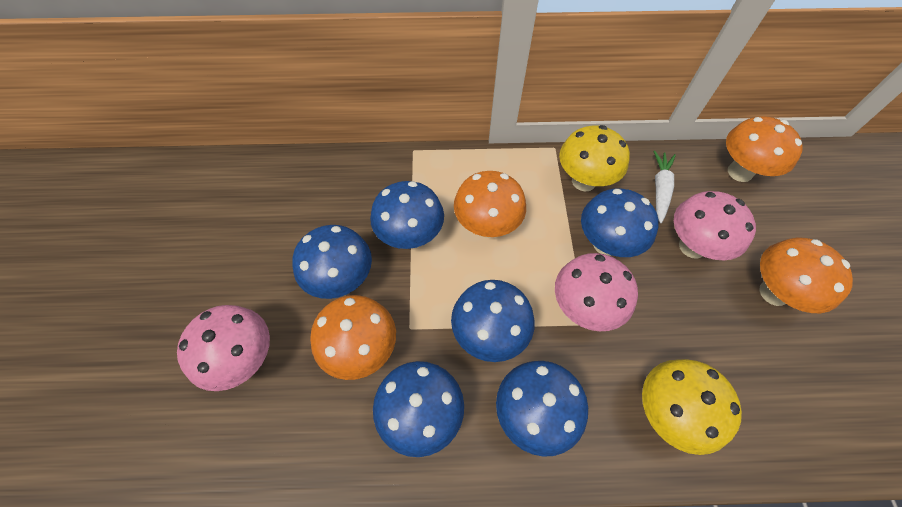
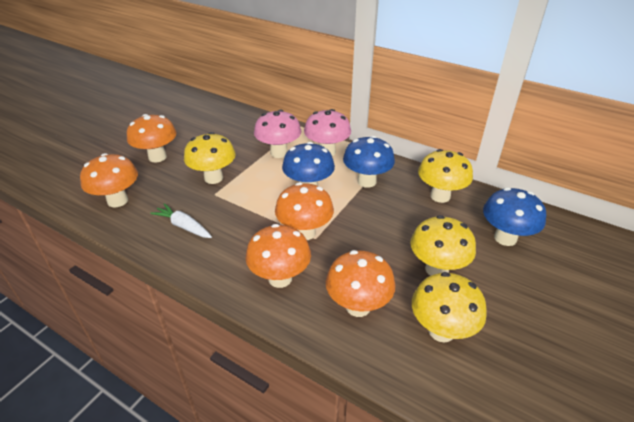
blue mushroom: 6 -> 3
orange mushroom: 4 -> 5
pink mushroom: 3 -> 2
yellow mushroom: 2 -> 4

